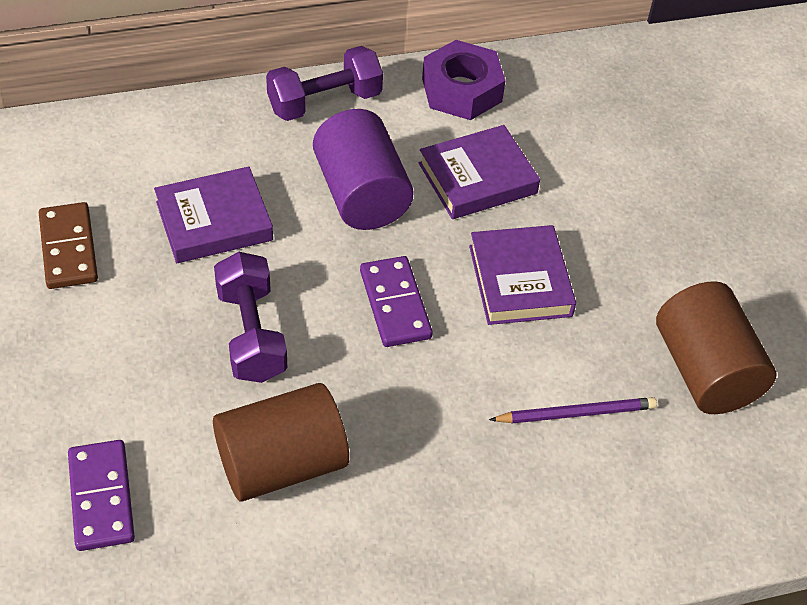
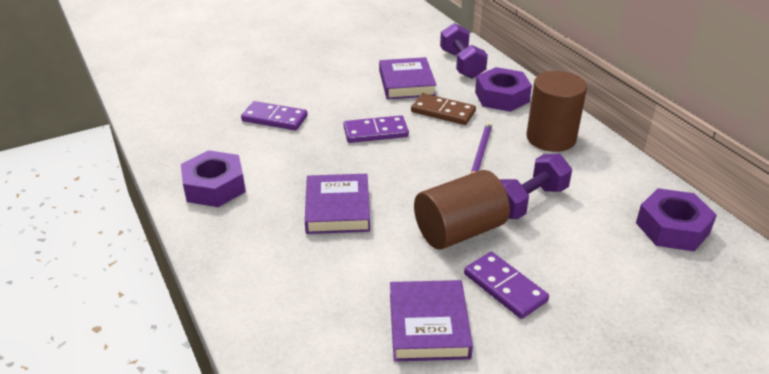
purple cylinder: 1 -> 0
purple domino: 2 -> 3
purple nut: 1 -> 3

